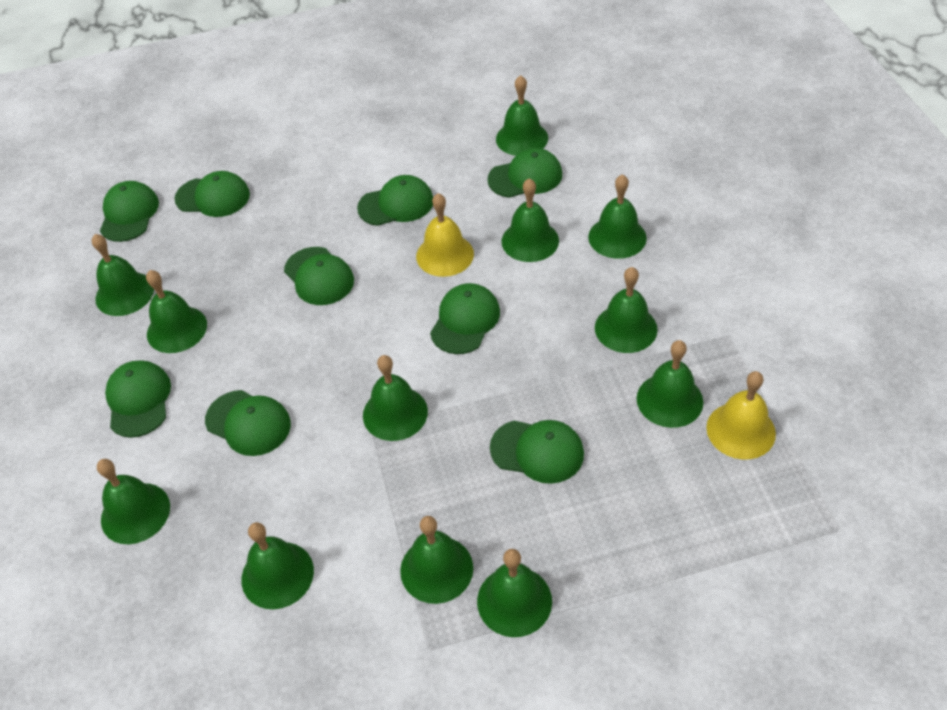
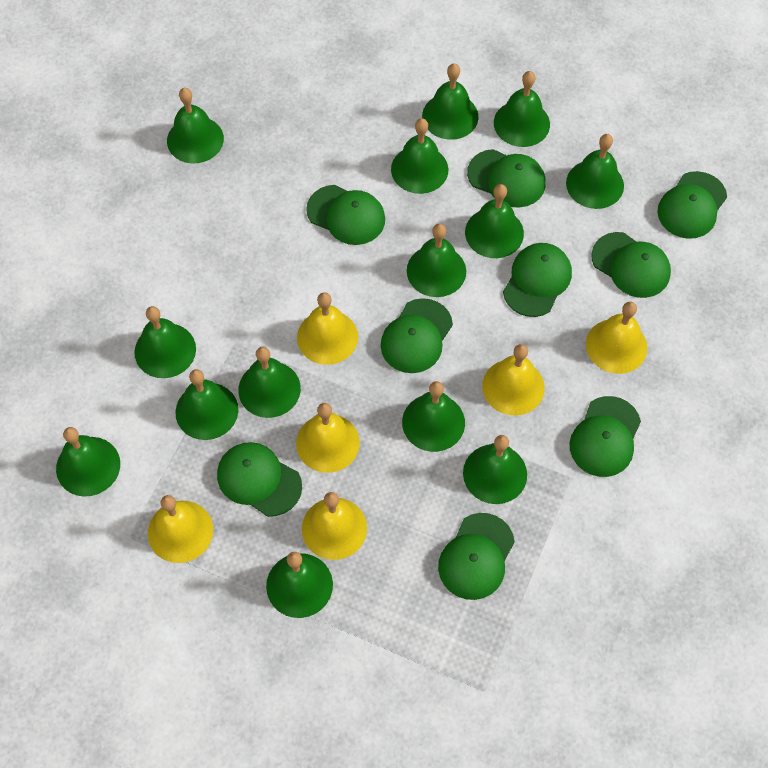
green bell: 12 -> 14
yellow bell: 2 -> 6

